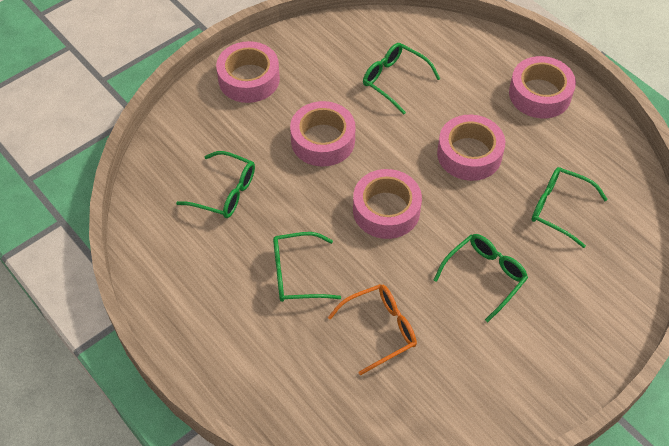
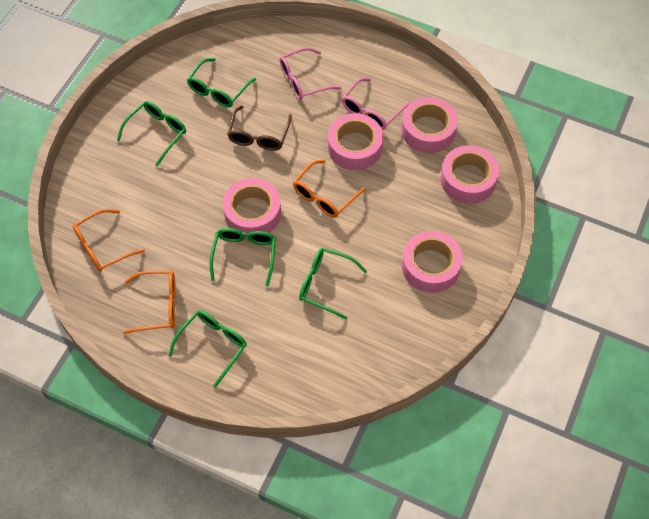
brown glasses: 0 -> 1
orange glasses: 1 -> 3
pink glasses: 0 -> 2

